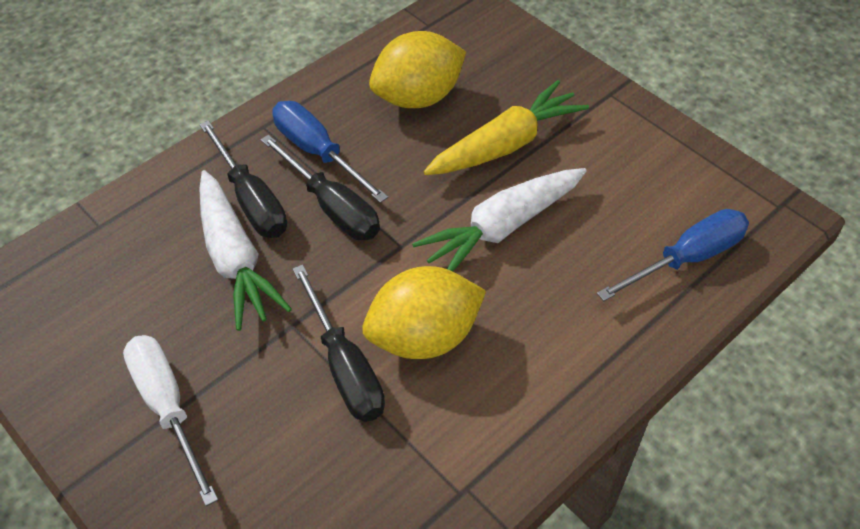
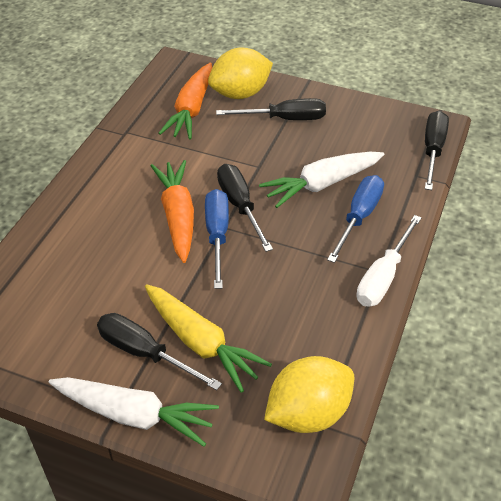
black screwdriver: 3 -> 4
orange carrot: 0 -> 2

